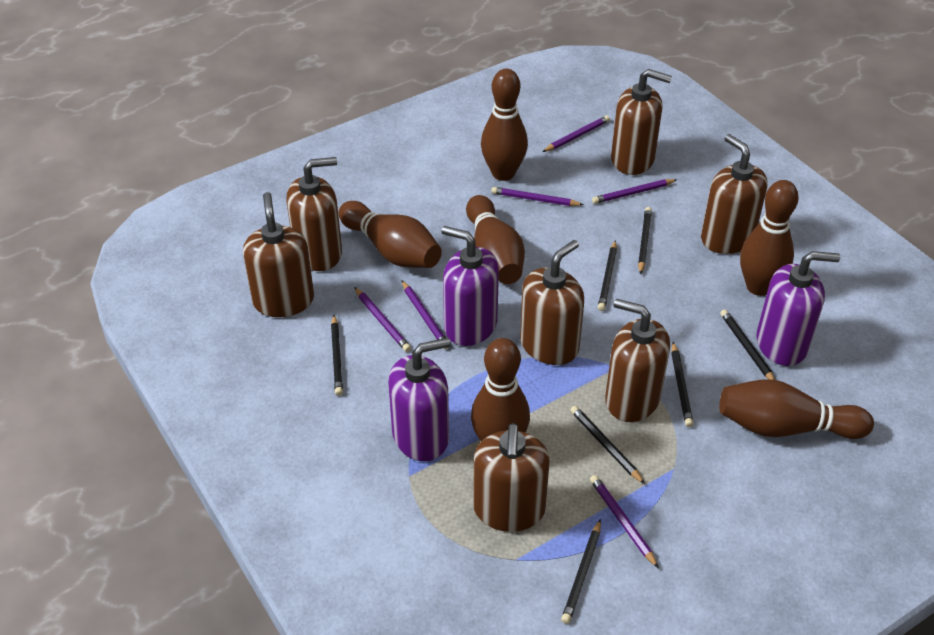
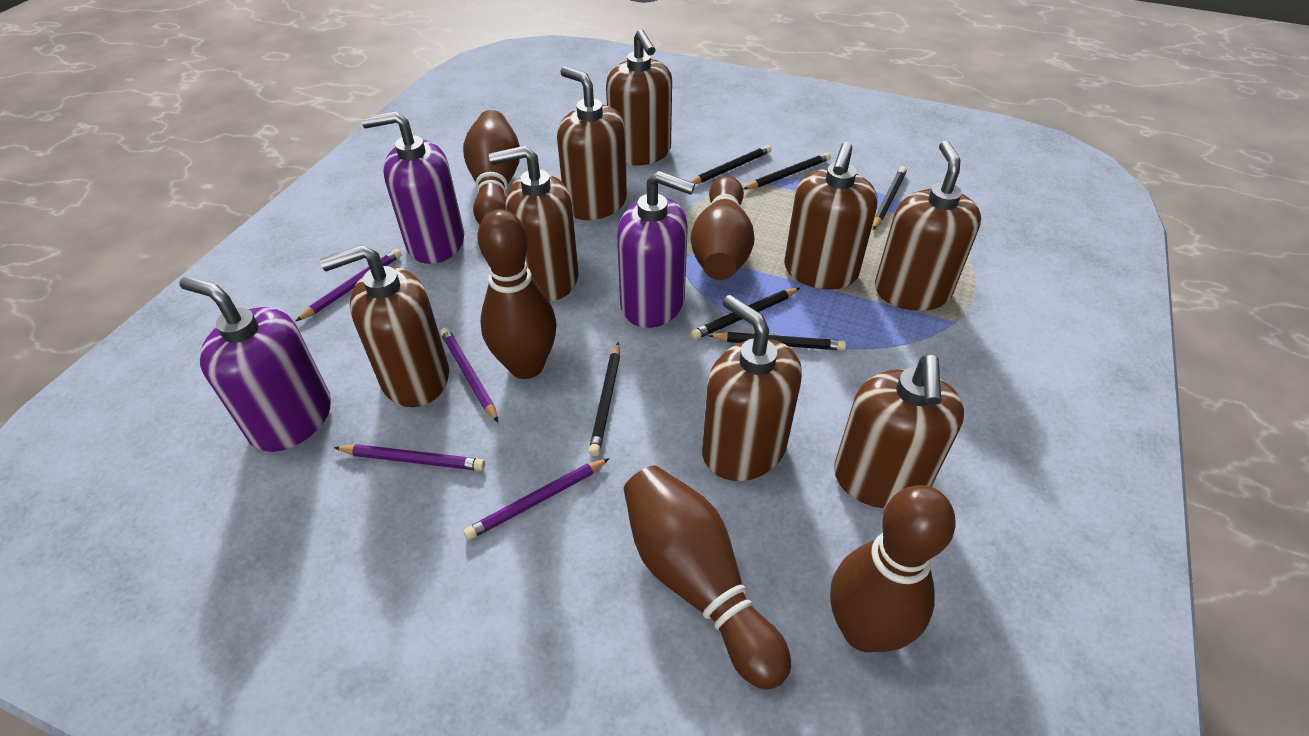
black pencil: 7 -> 6
brown bowling pin: 6 -> 5
brown soap dispenser: 7 -> 8
purple pencil: 6 -> 4

